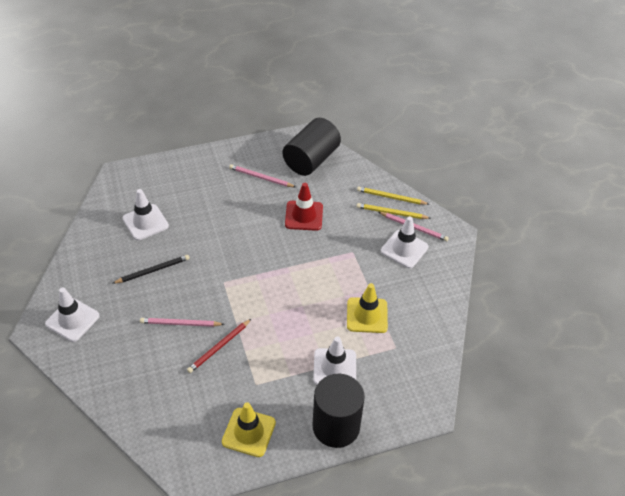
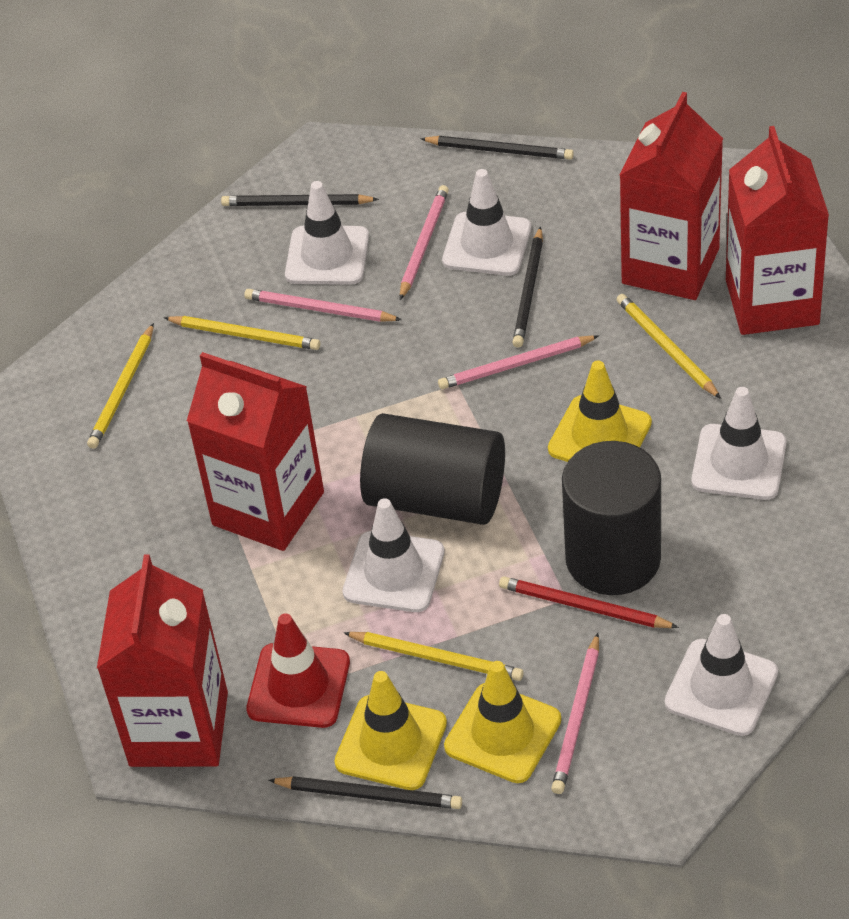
black pencil: 1 -> 4
pink pencil: 3 -> 4
red carton: 0 -> 4
white traffic cone: 4 -> 5
yellow pencil: 2 -> 4
yellow traffic cone: 2 -> 3

